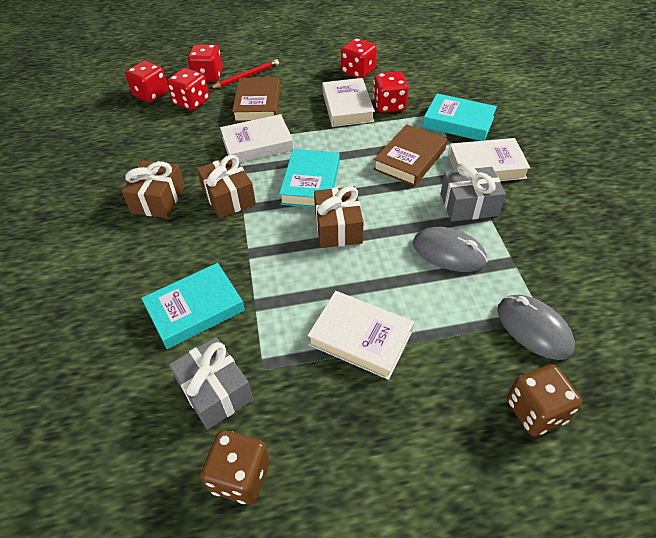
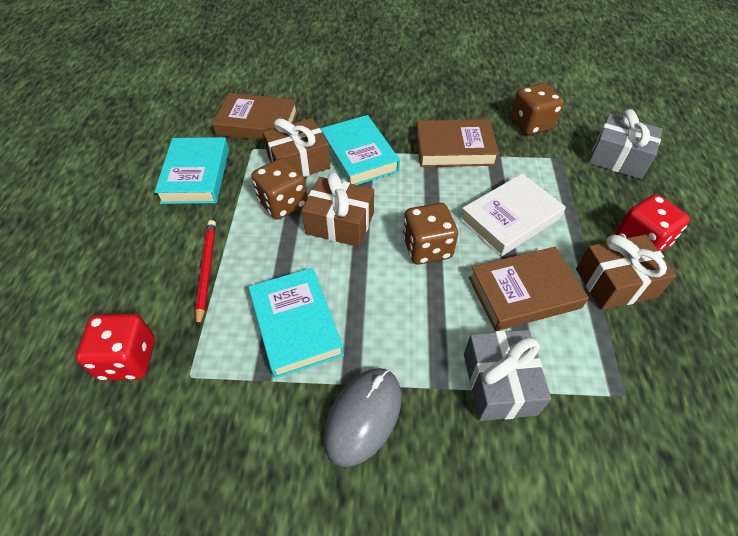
brown book: 2 -> 3
brown dice: 2 -> 3
grey mouse: 2 -> 1
red dice: 5 -> 2
white book: 4 -> 1

